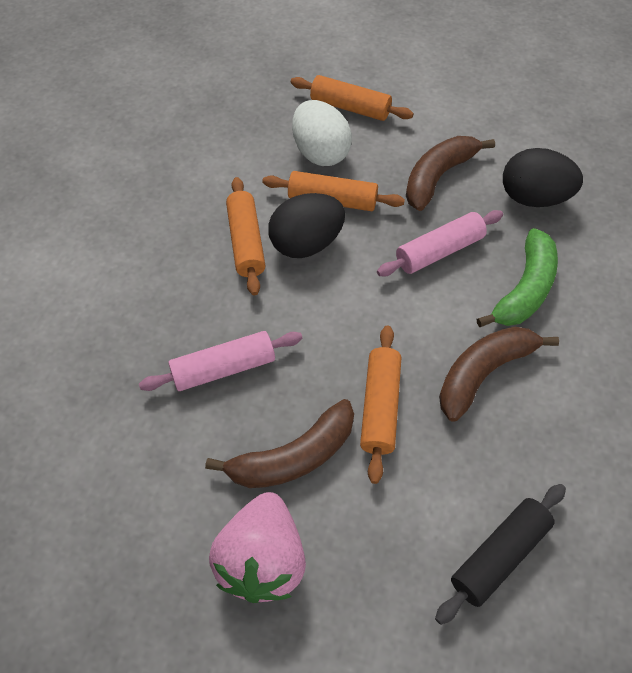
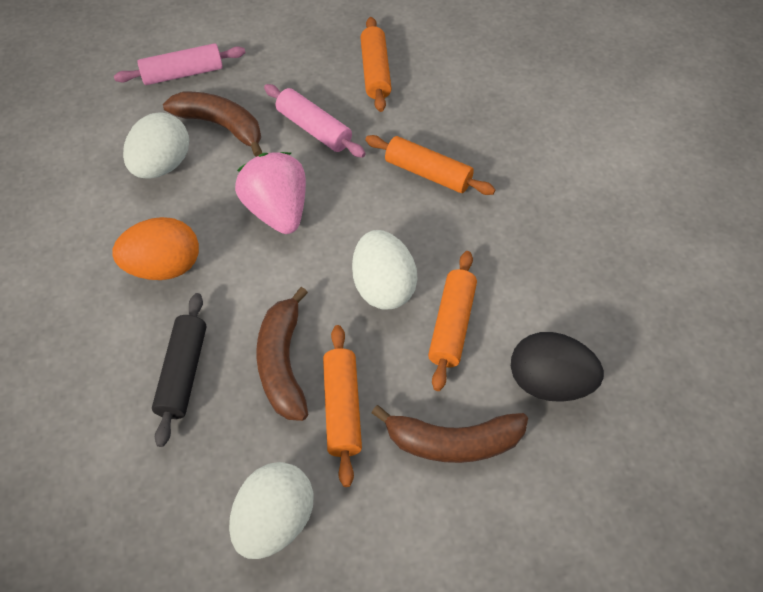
black egg: 2 -> 1
green banana: 1 -> 0
orange egg: 0 -> 1
white egg: 1 -> 3

